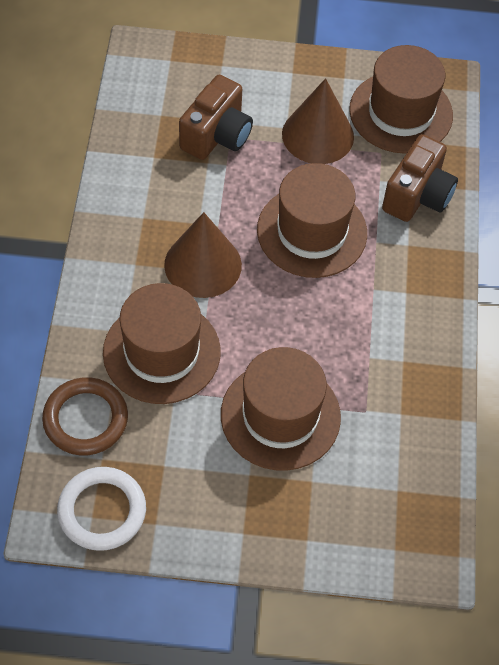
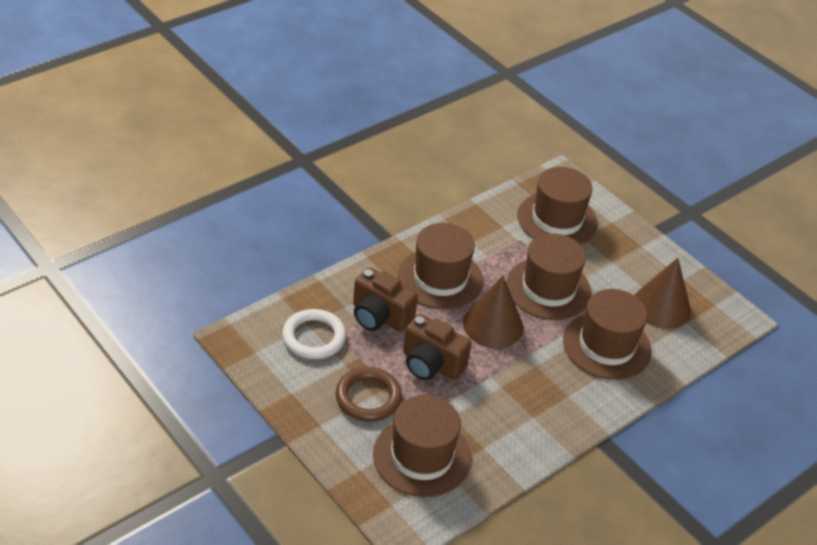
brown hat: 4 -> 5

